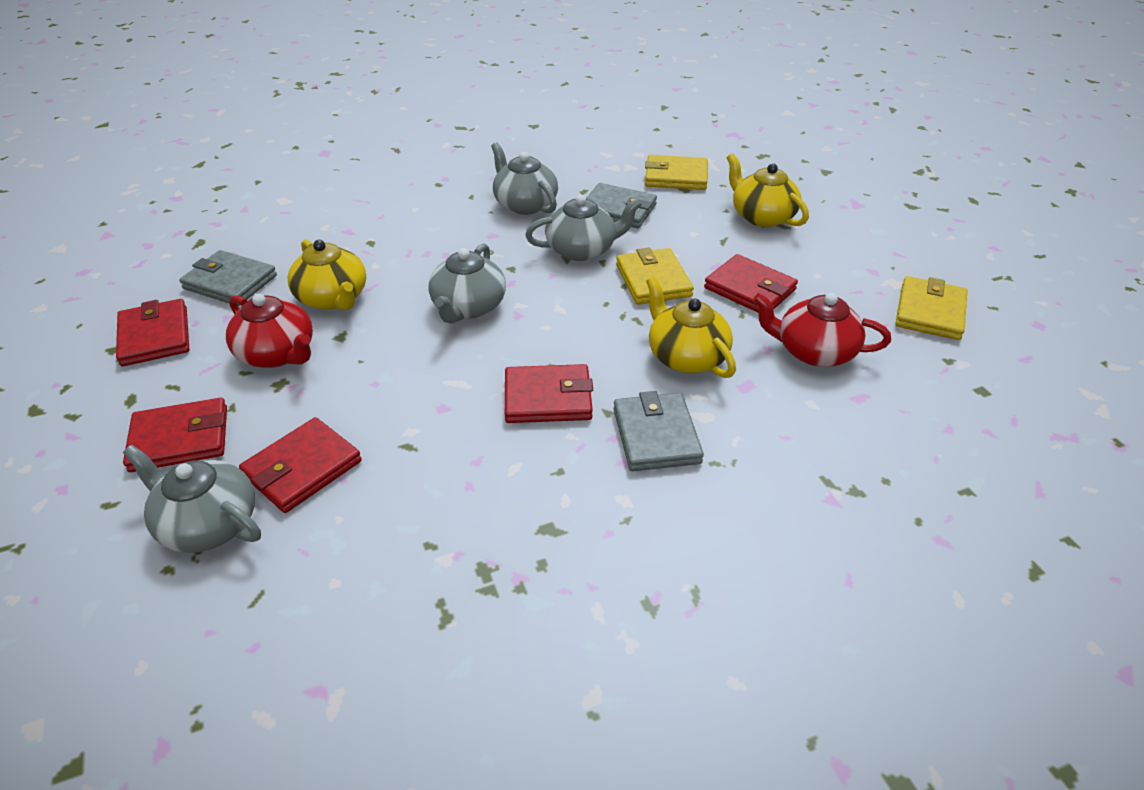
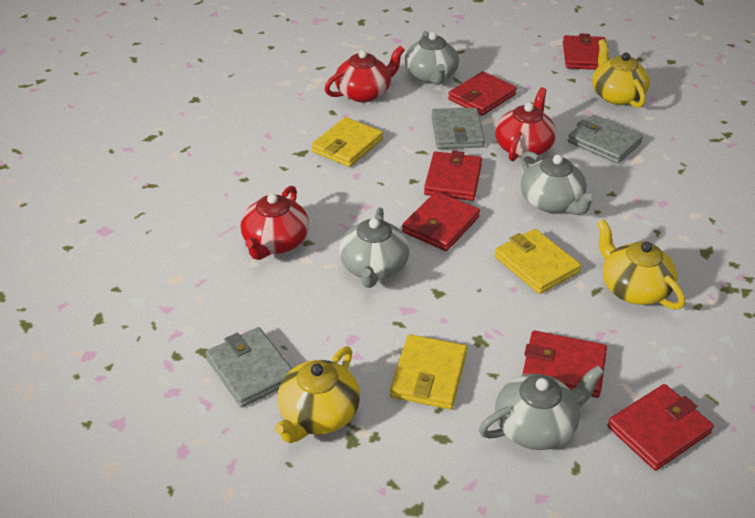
red teapot: 2 -> 3
red wallet: 5 -> 6

